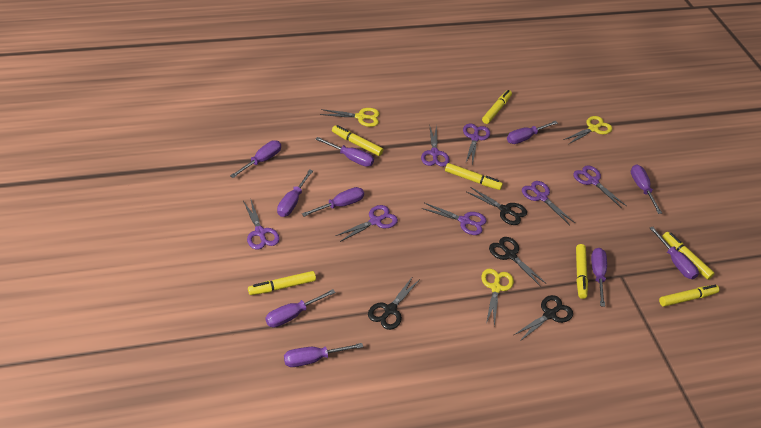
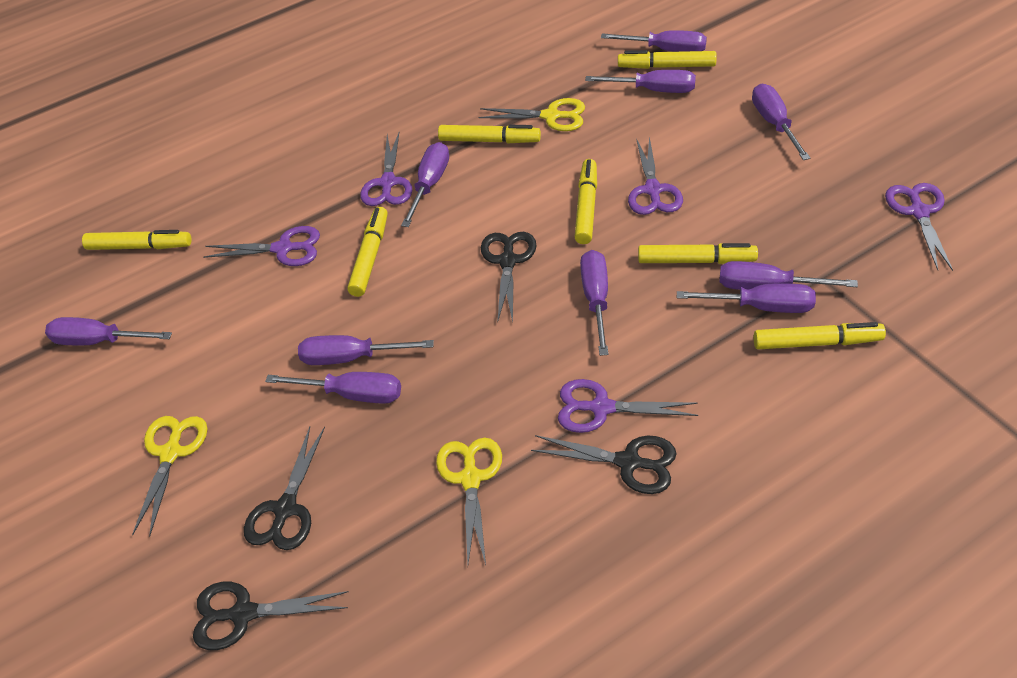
purple scissors: 7 -> 5

